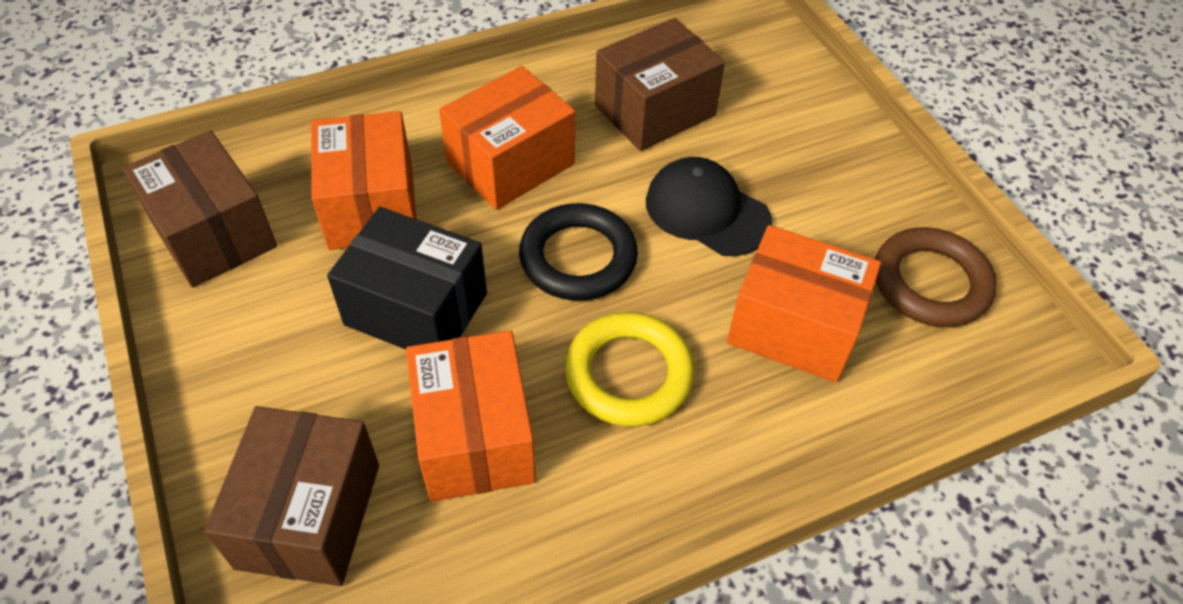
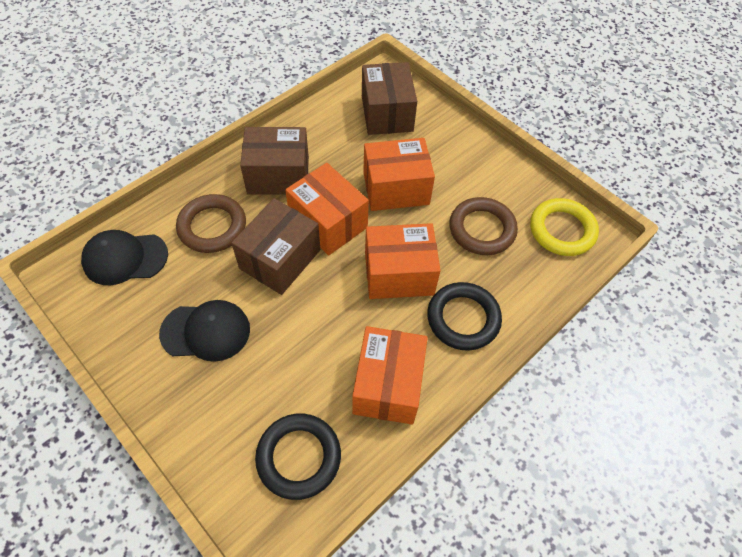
black box: 1 -> 0
black cap: 1 -> 2
black ring: 1 -> 2
brown ring: 1 -> 2

